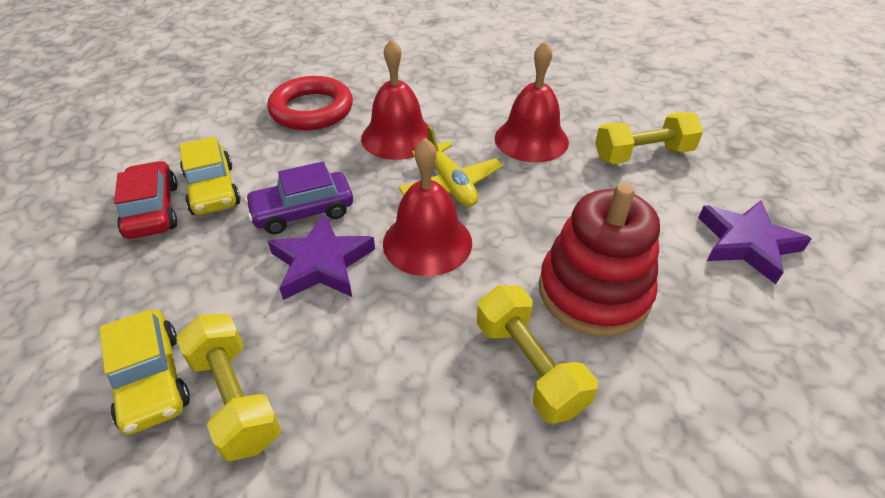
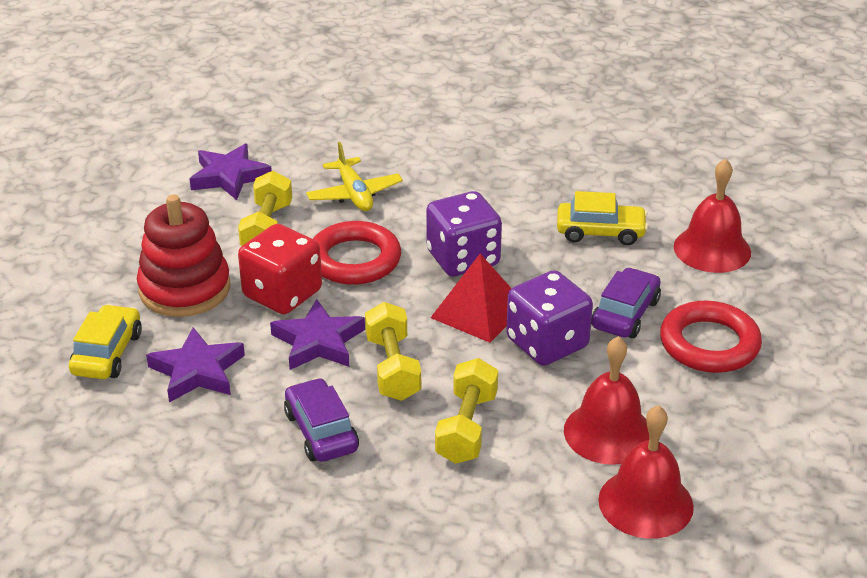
purple car: 1 -> 2
purple dice: 0 -> 2
purple star: 2 -> 3
red car: 1 -> 0
red dice: 0 -> 1
red pyramid: 0 -> 1
red ring: 1 -> 2

